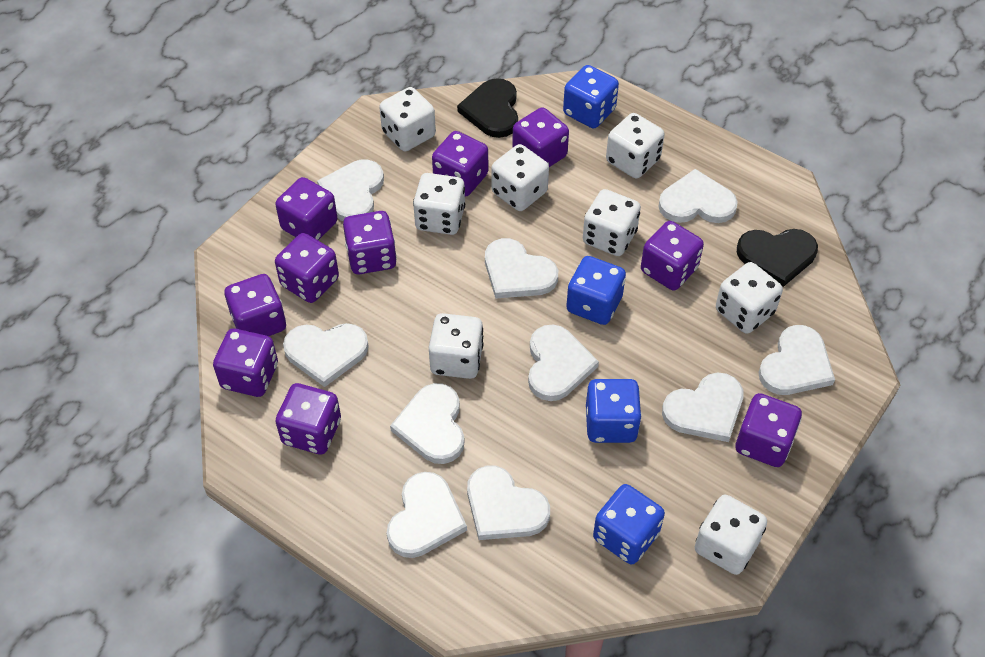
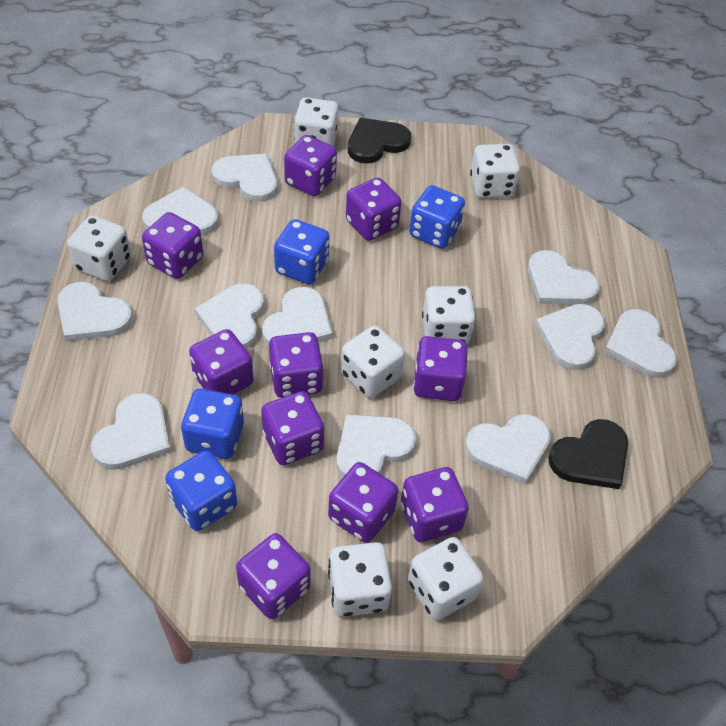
white dice: 8 -> 7
white heart: 10 -> 11

